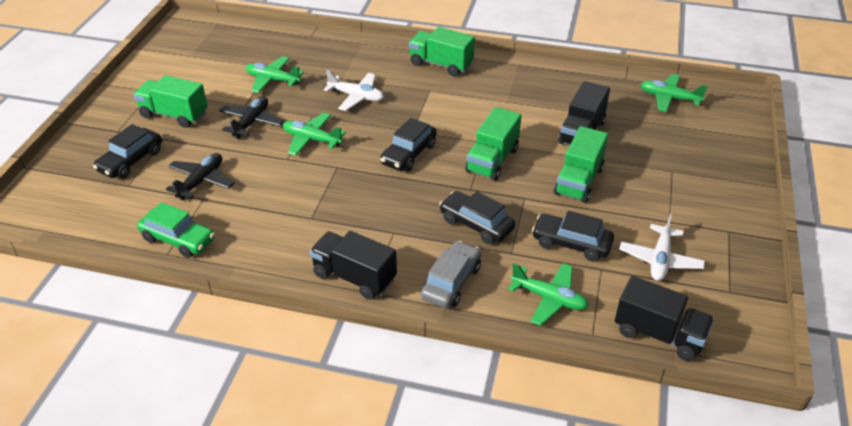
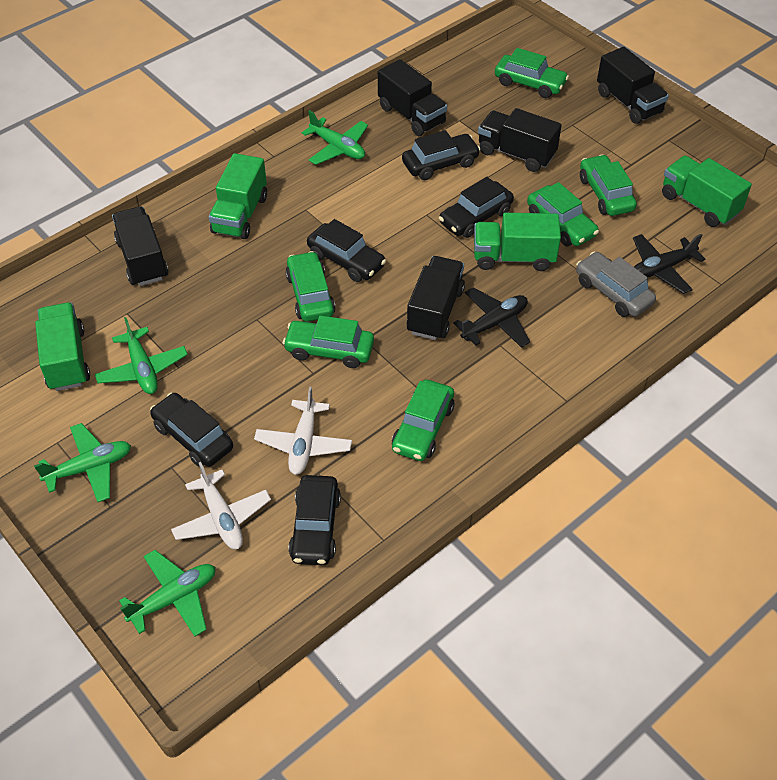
black car: 4 -> 5
black truck: 3 -> 5
green car: 1 -> 6

